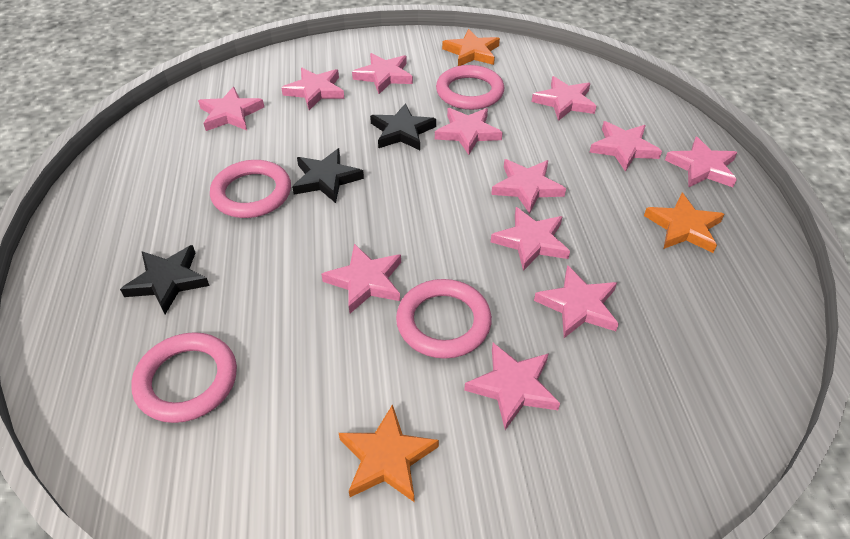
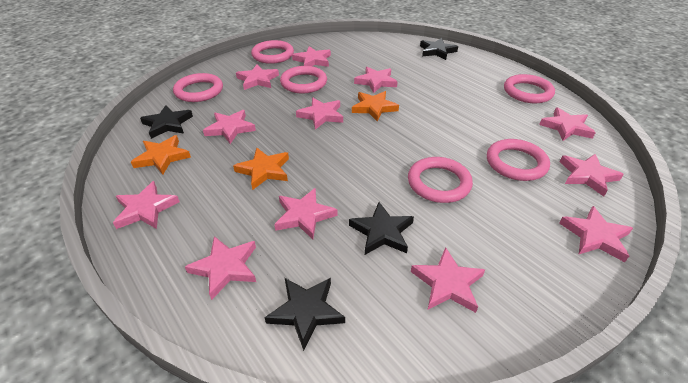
black star: 3 -> 4
pink ring: 4 -> 6

